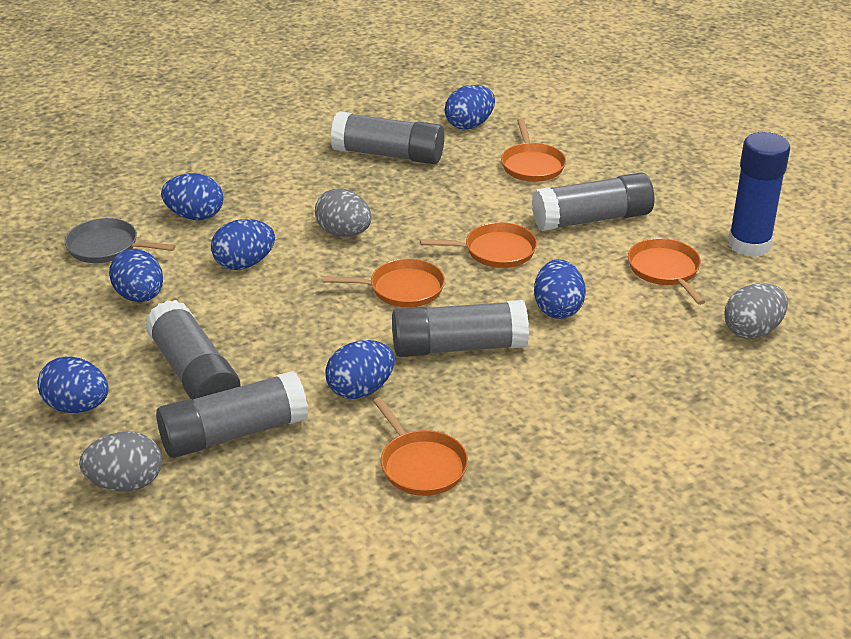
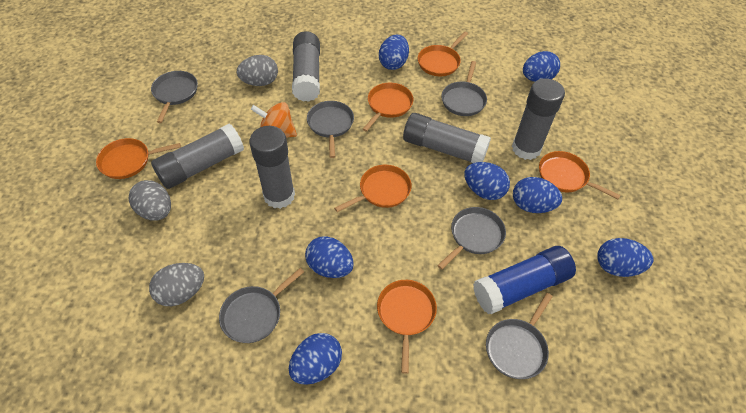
grey pan: 1 -> 6
orange pan: 5 -> 6
orange spinning top: 0 -> 1

